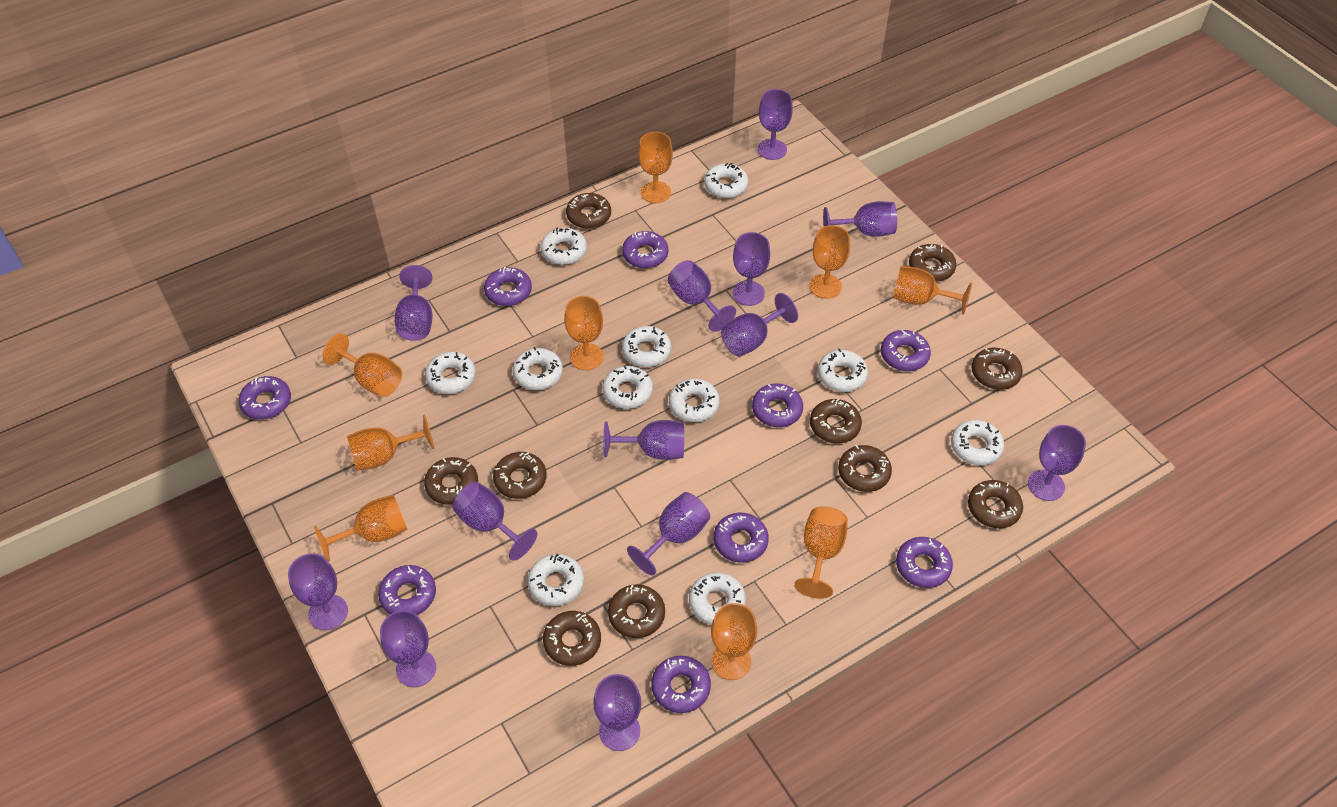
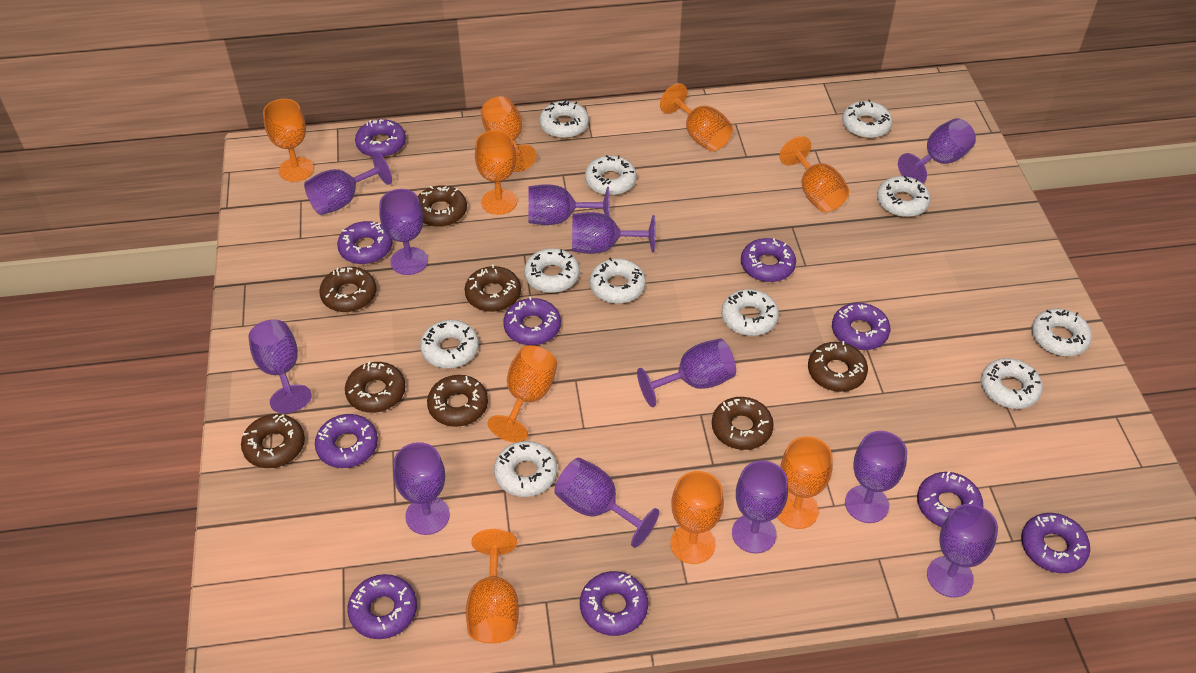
brown donut: 10 -> 8
purple donut: 9 -> 10
purple goblet: 13 -> 12

